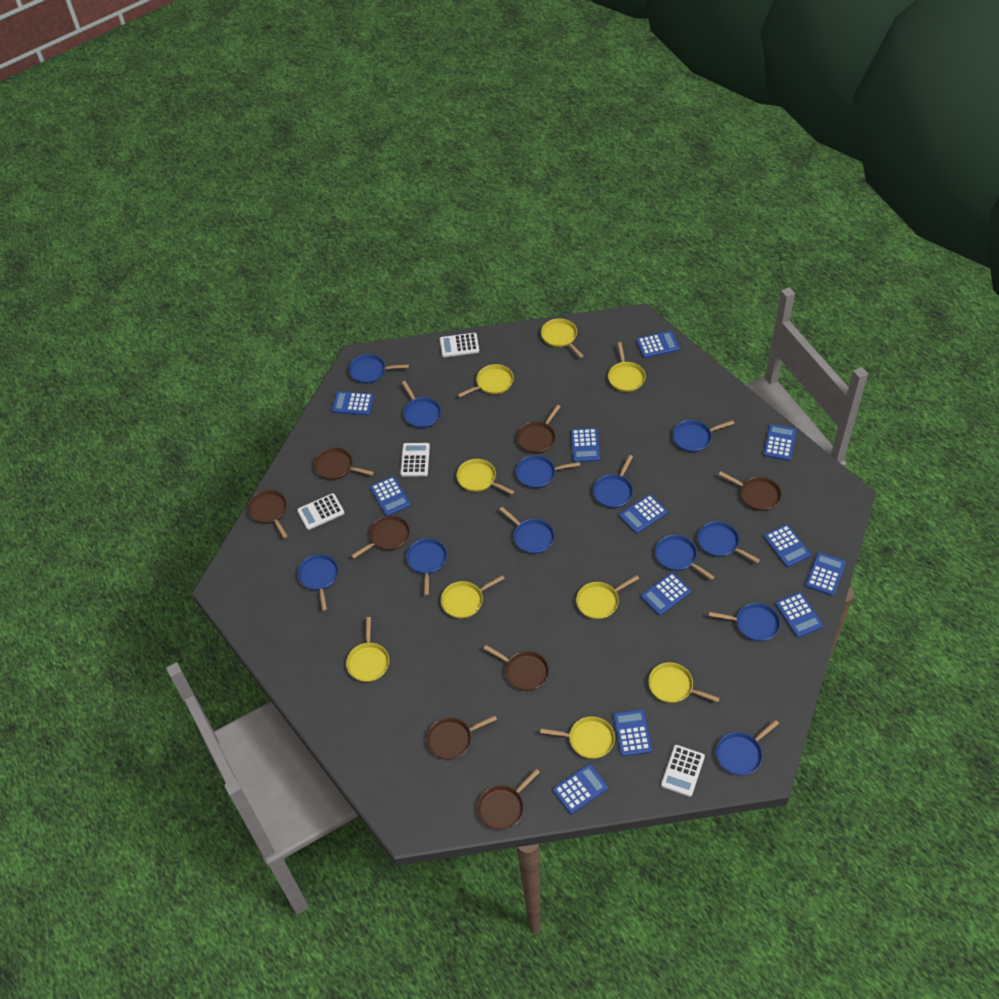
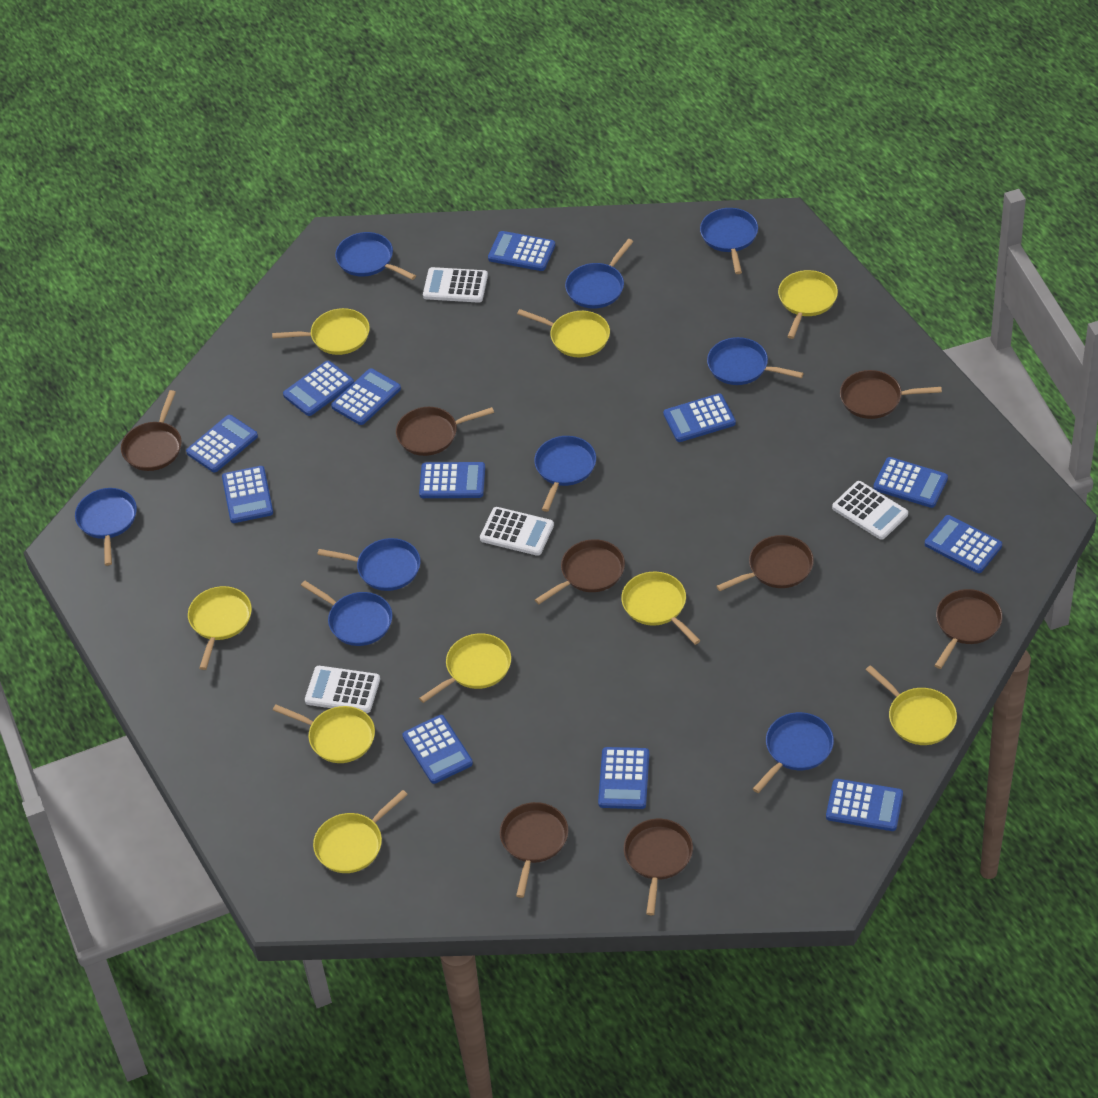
blue pan: 12 -> 9

